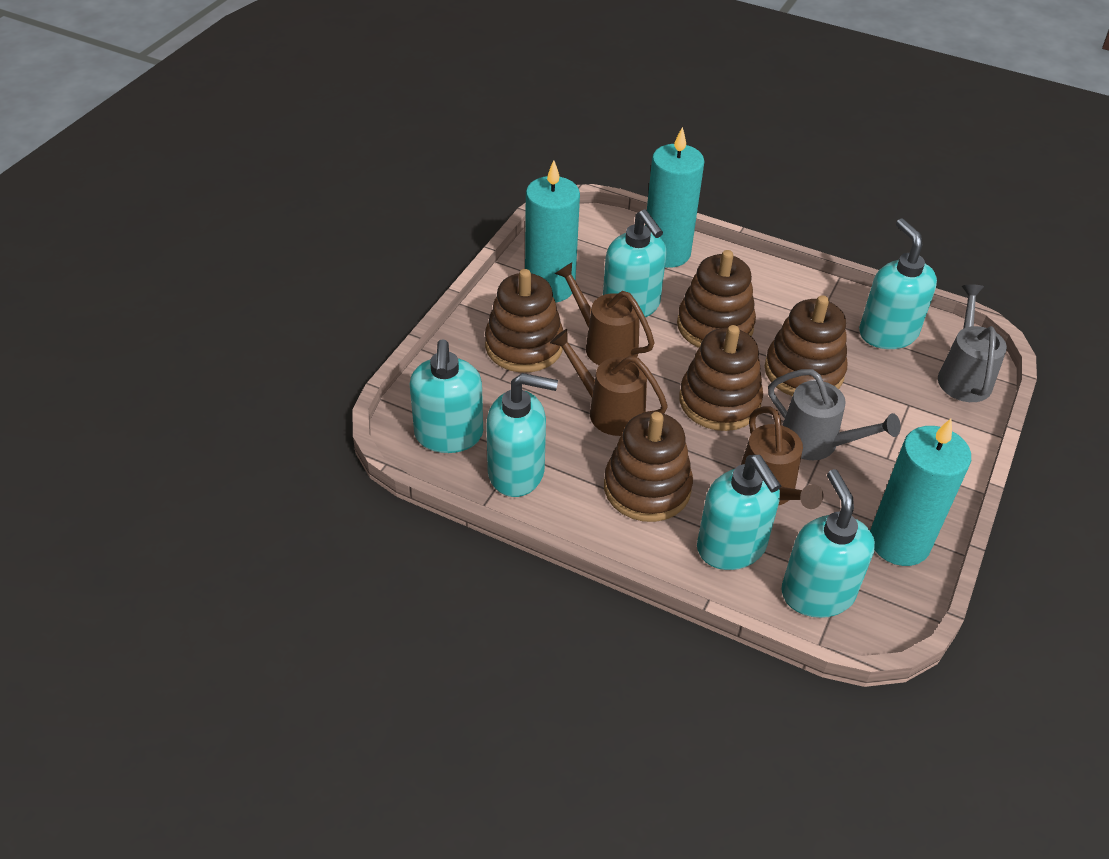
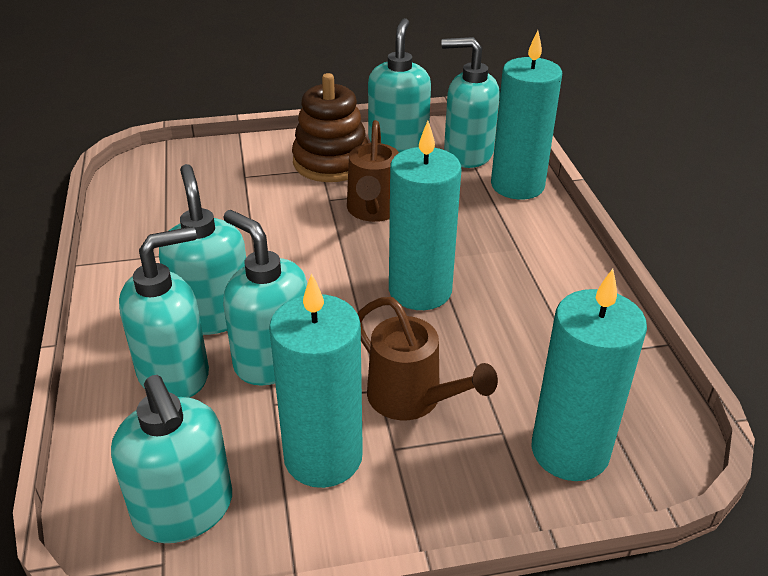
brown stacking toy: 5 -> 1
brown watering can: 3 -> 2
grey watering can: 2 -> 0
turquoise candle: 3 -> 4

